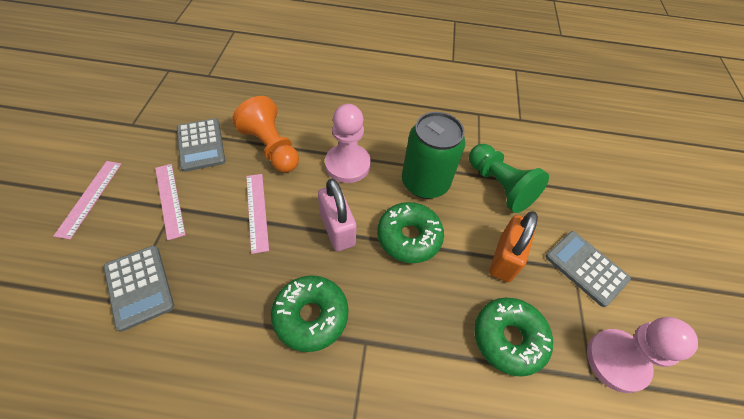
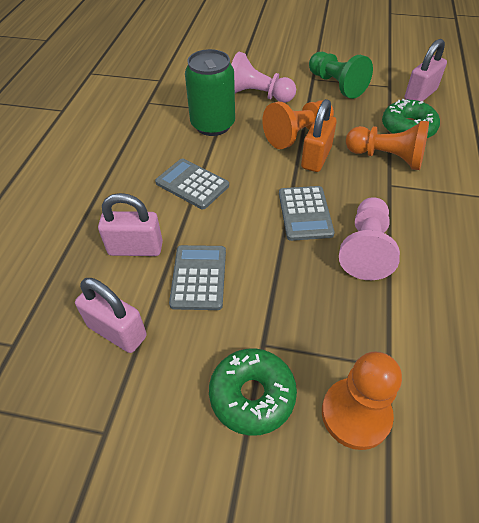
green donut: 3 -> 2
orange pawn: 1 -> 3
pink padlock: 1 -> 3
pink ruler: 3 -> 0

